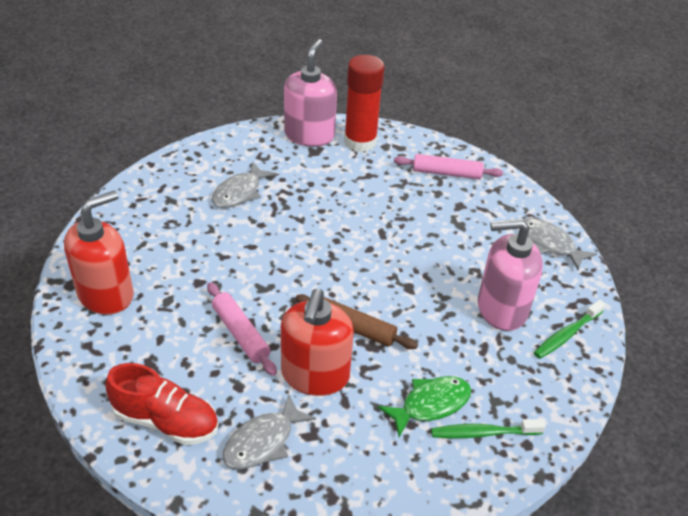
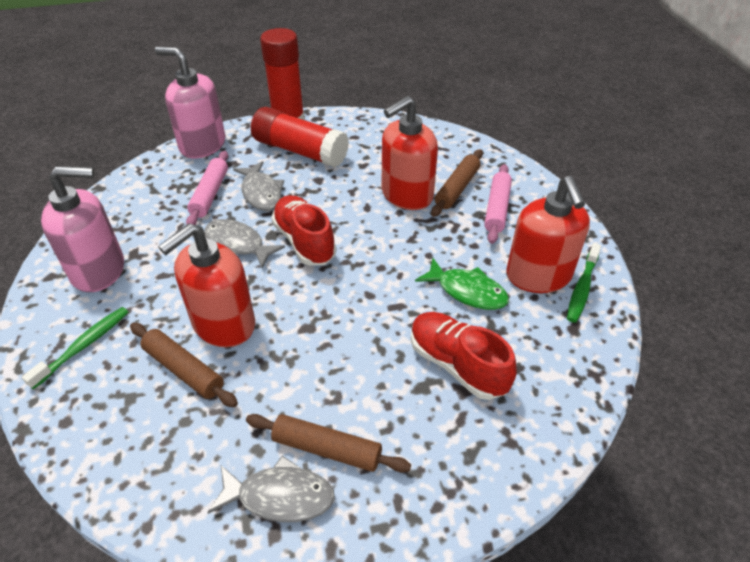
brown rolling pin: 1 -> 3
red glue stick: 1 -> 2
red shoe: 1 -> 2
red soap dispenser: 2 -> 3

